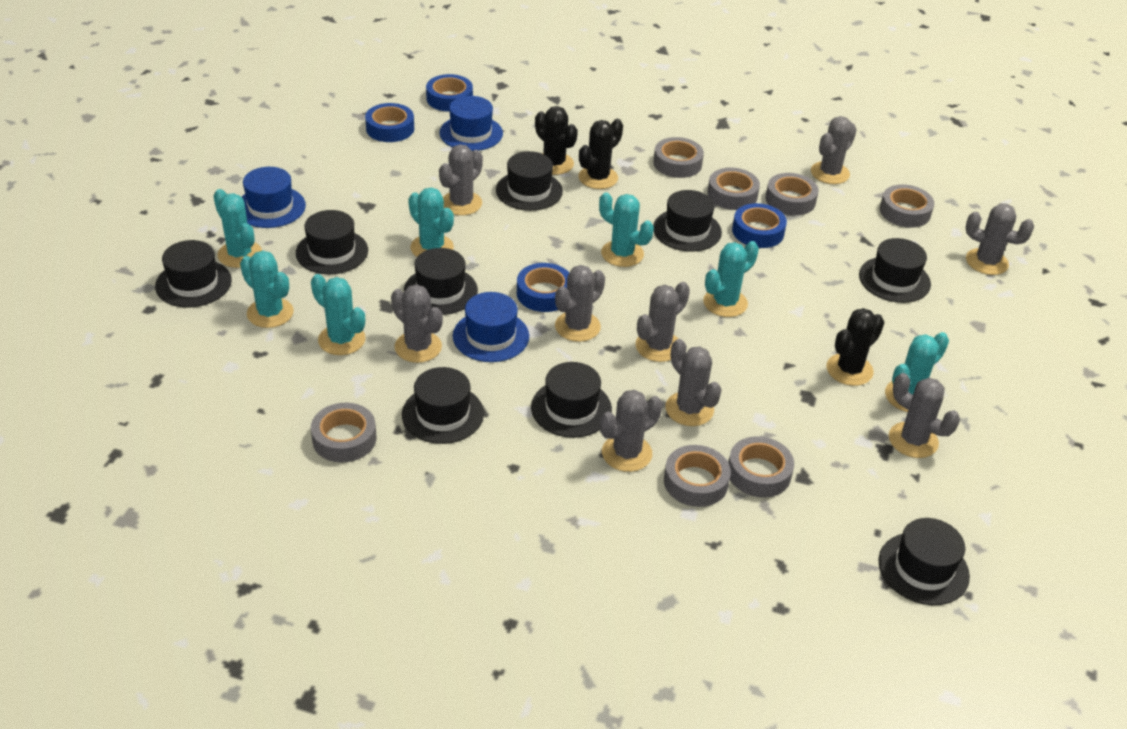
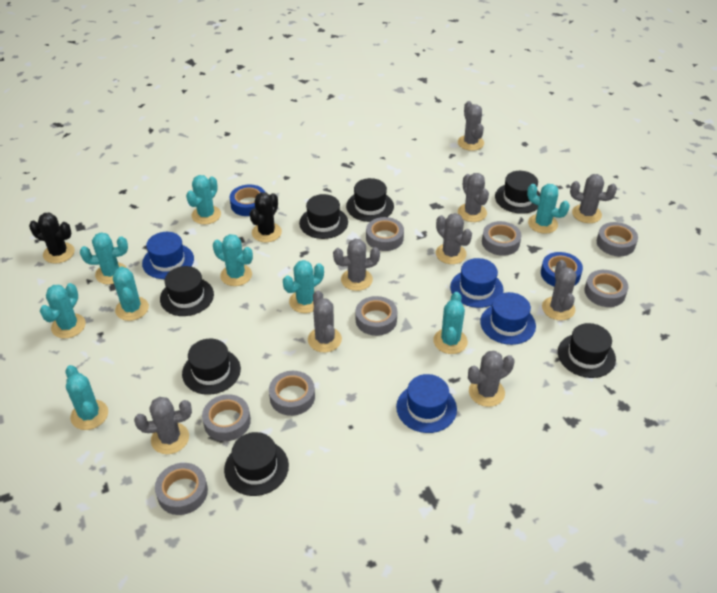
black cactus: 3 -> 2
black hat: 9 -> 7
blue hat: 3 -> 4
blue tape: 4 -> 2
grey tape: 7 -> 8
turquoise cactus: 7 -> 9

